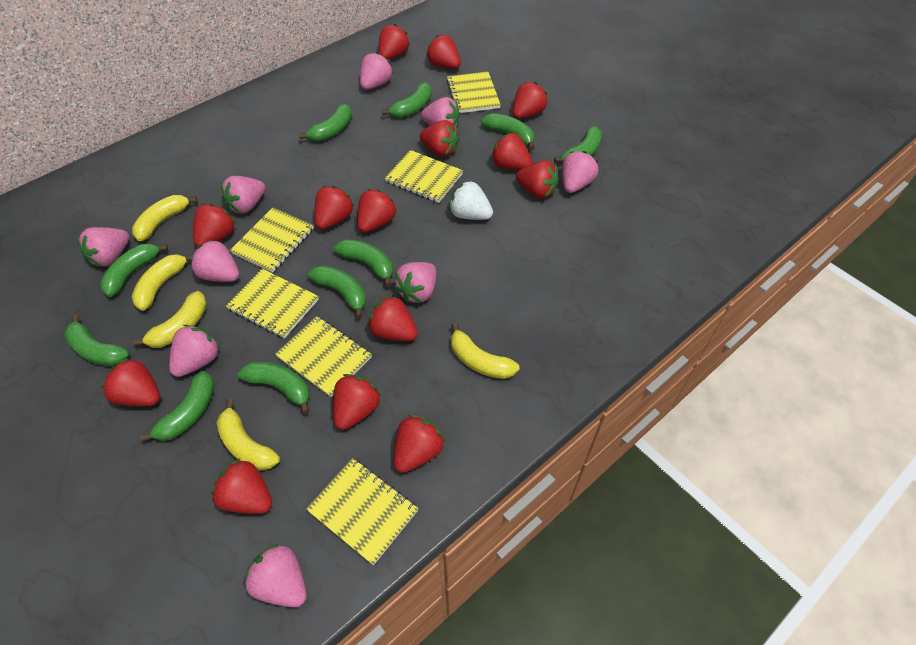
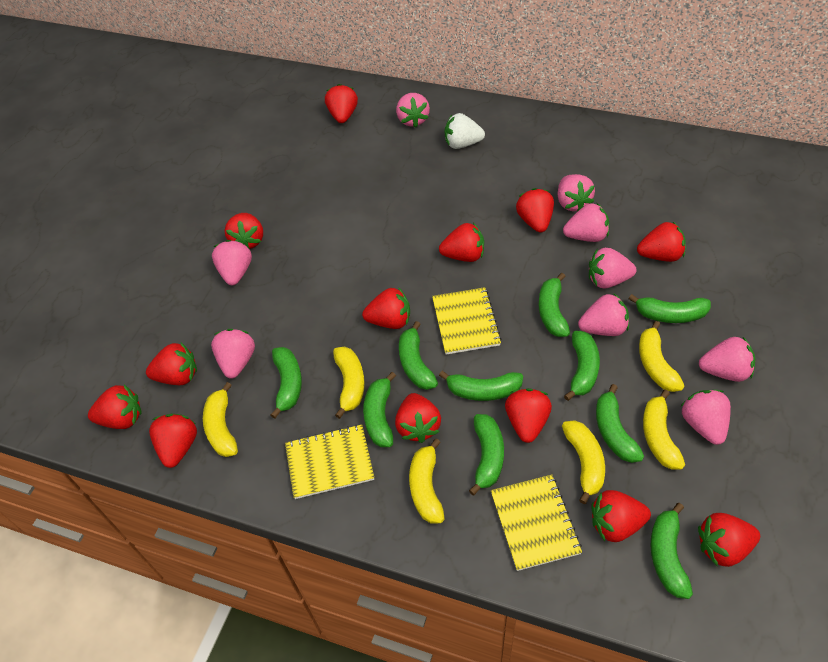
red strawberry: 14 -> 13
yellow banana: 5 -> 6
yellow notebook: 6 -> 3

